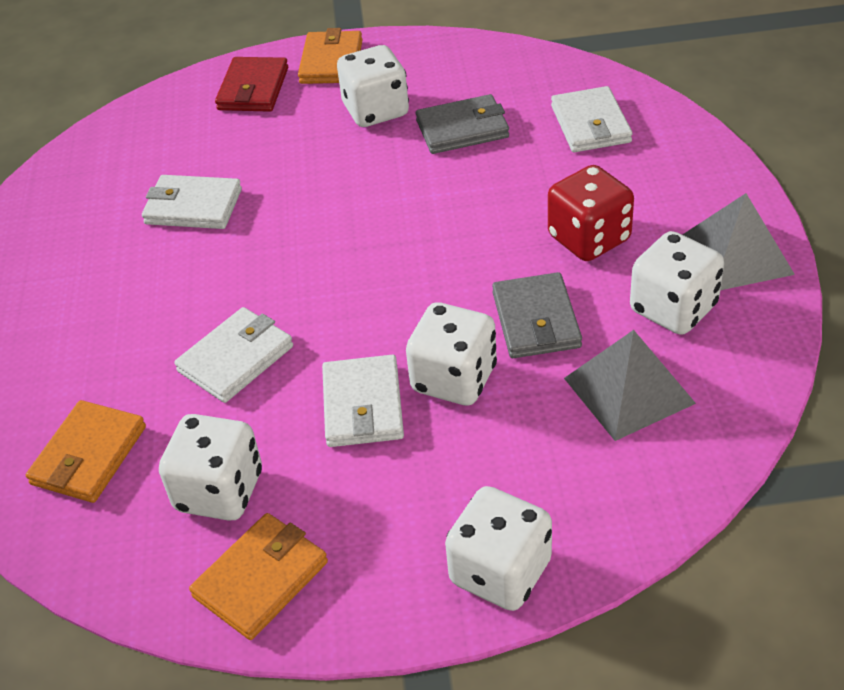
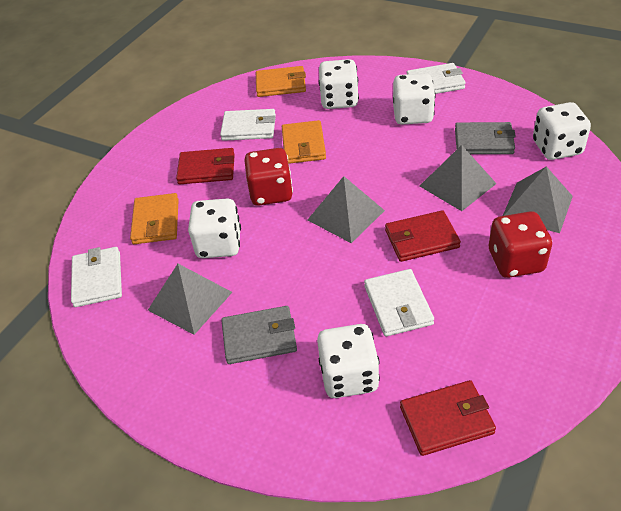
grey pyramid: 2 -> 4
red dice: 1 -> 2
red wallet: 1 -> 3

